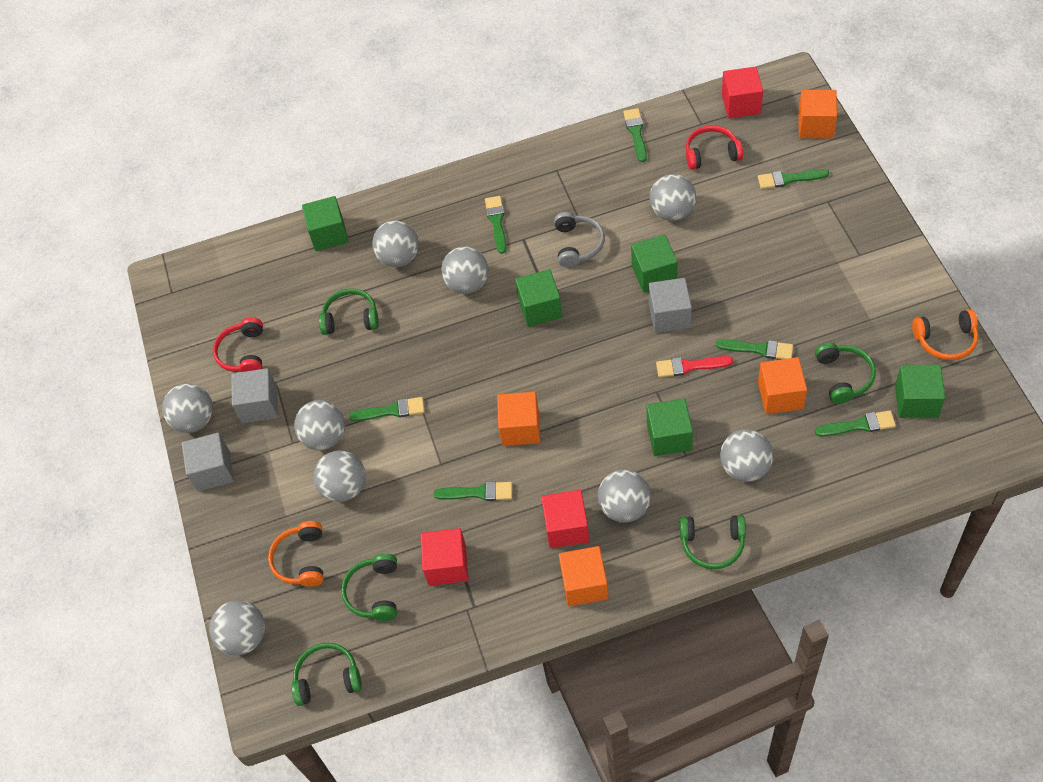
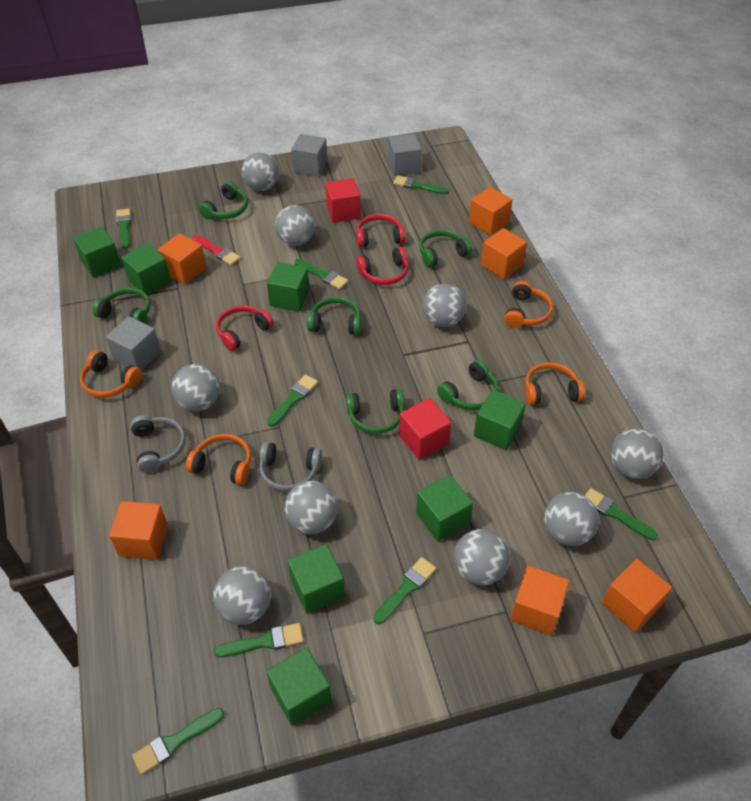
green brush: 7 -> 8
green cube: 5 -> 7
green headphones: 5 -> 6
grey headphones: 1 -> 2
orange cube: 4 -> 6
orange headphones: 2 -> 4
red cube: 3 -> 2
red headphones: 2 -> 3

